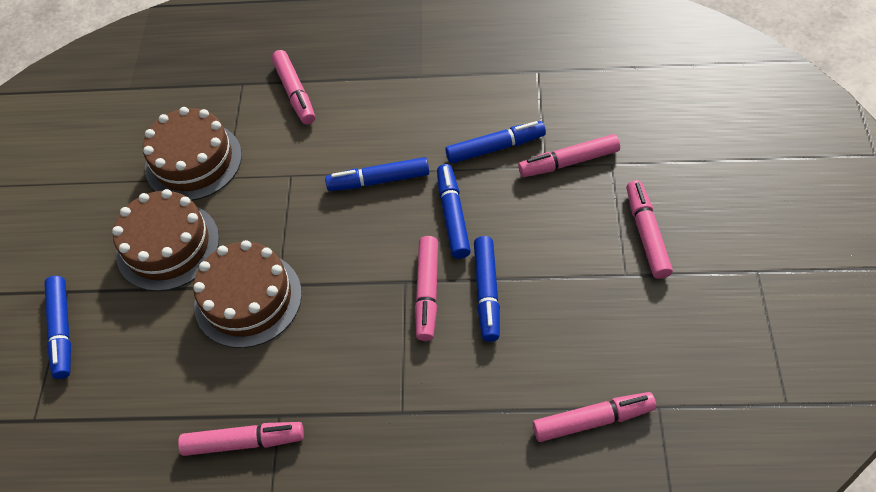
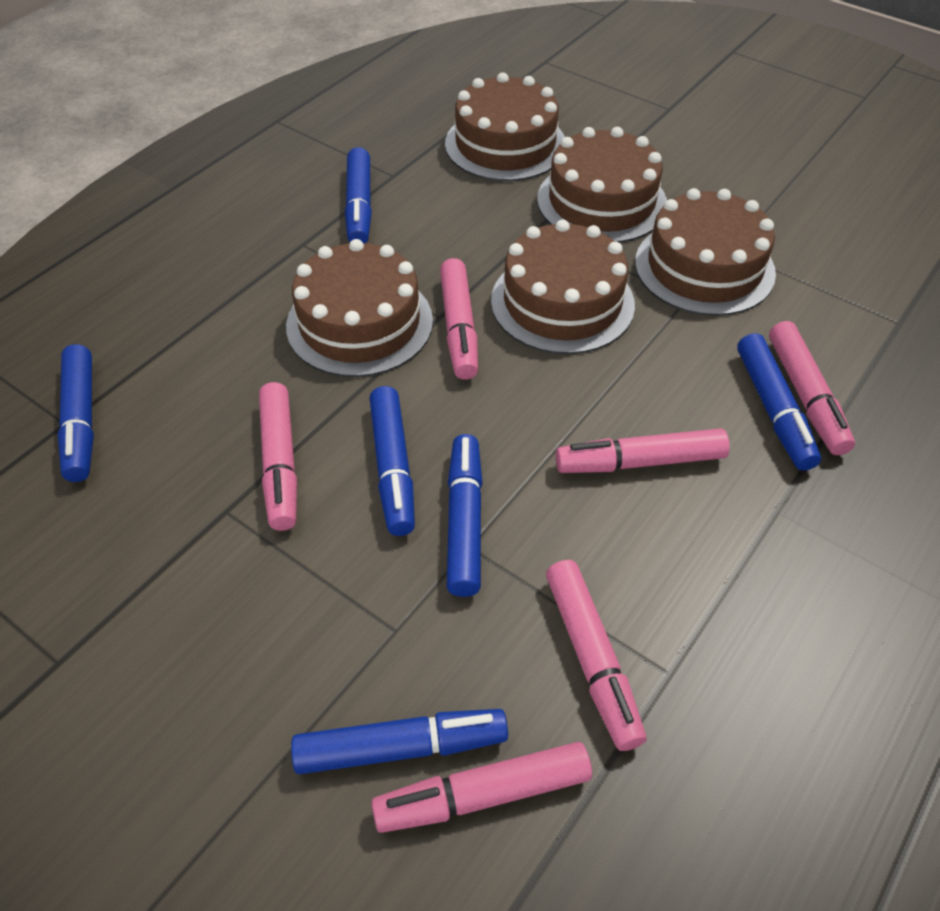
blue marker: 5 -> 6
brown cake: 3 -> 5

